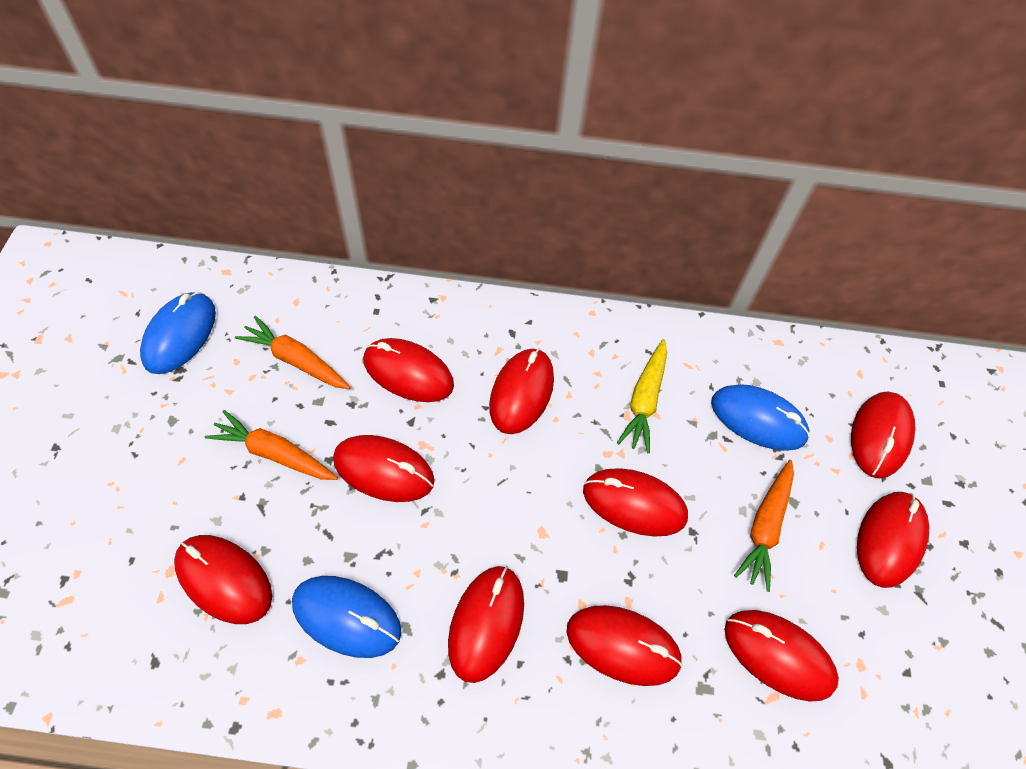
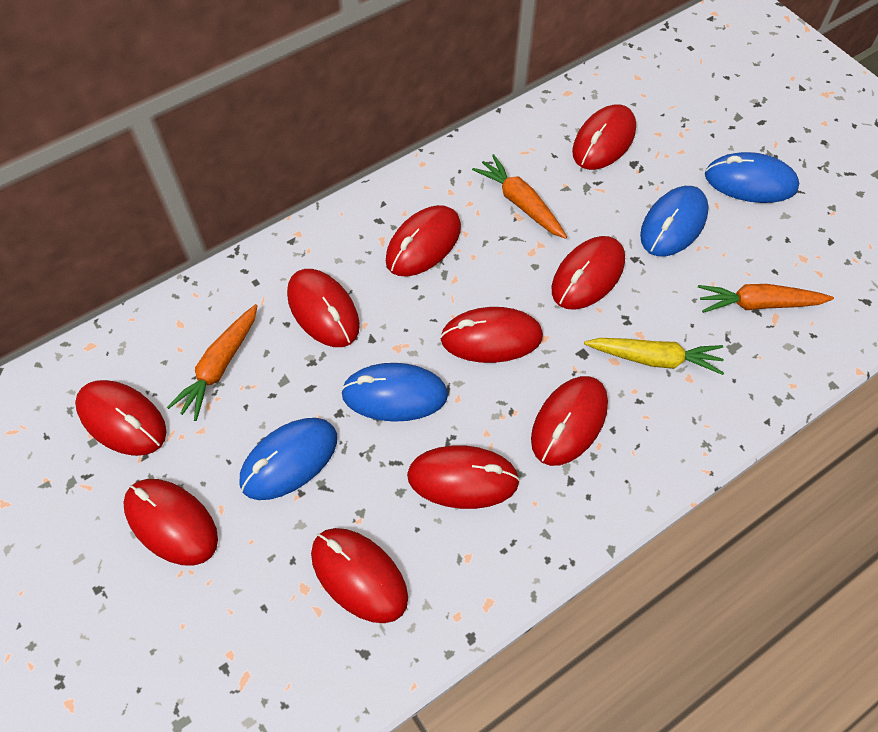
blue mouse: 3 -> 4

